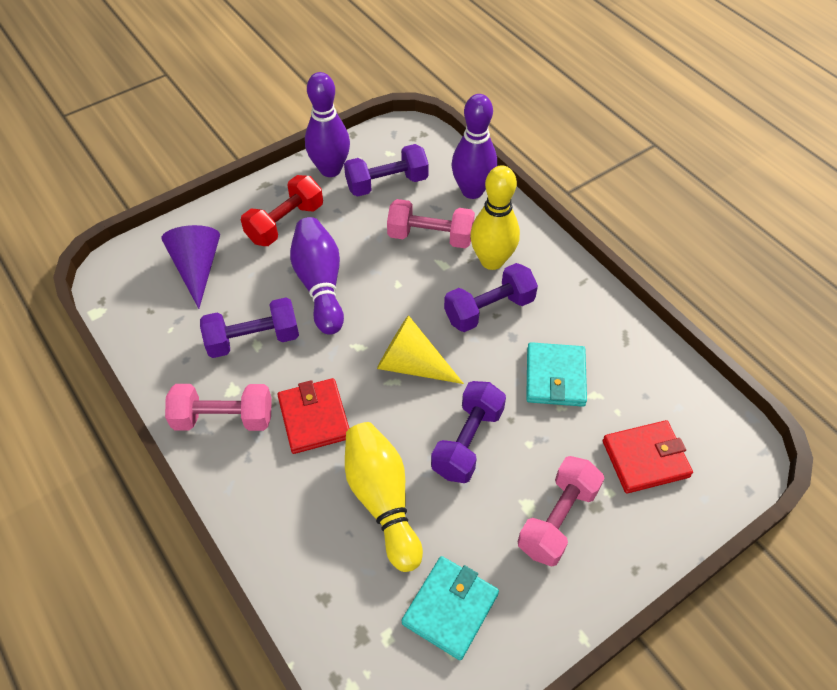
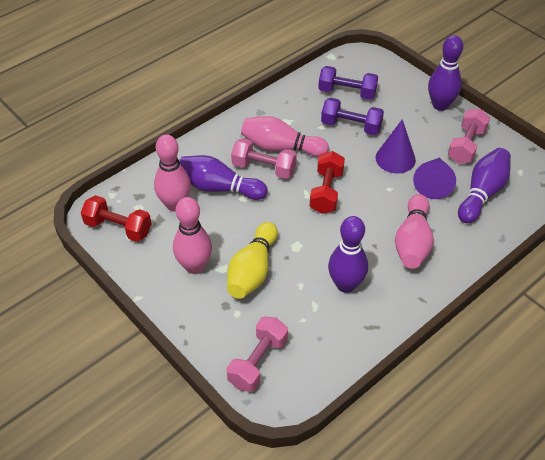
pink bowling pin: 0 -> 4
purple bowling pin: 3 -> 4
purple cone: 1 -> 2
purple dumbbell: 4 -> 2
red dumbbell: 1 -> 2
red wallet: 2 -> 0
turquoise wallet: 2 -> 0
yellow bowling pin: 2 -> 1
yellow cone: 1 -> 0

